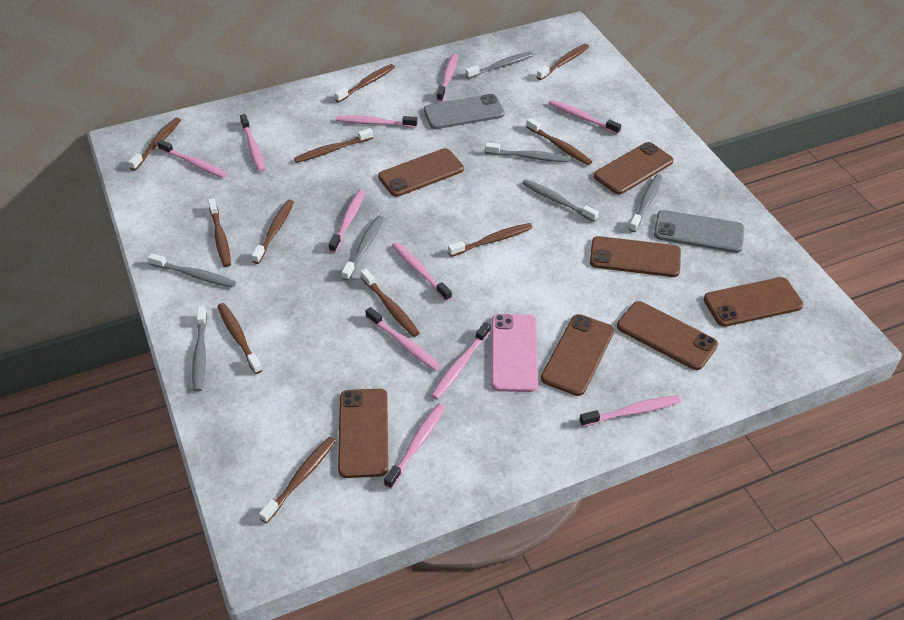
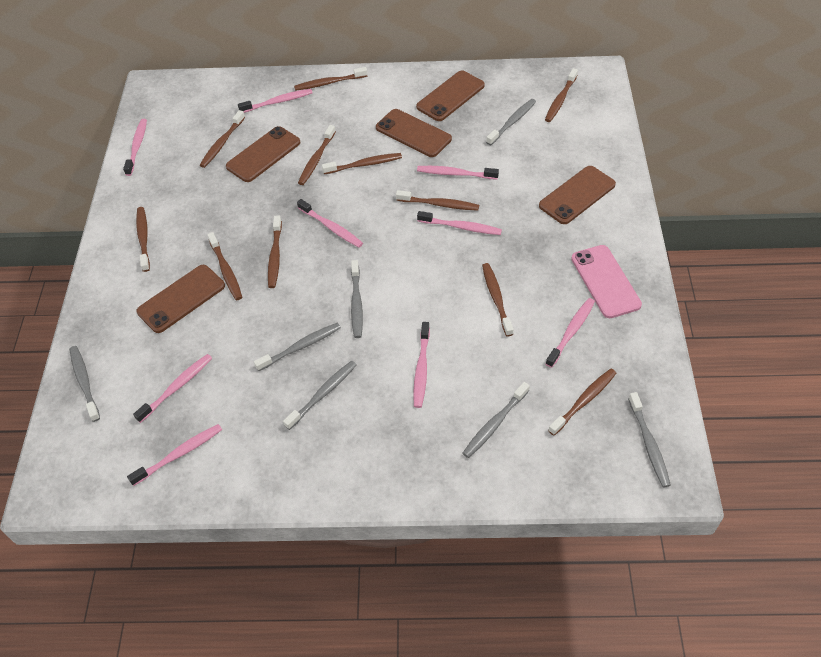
brown phone: 7 -> 5
grey phone: 2 -> 0
pink toothbrush: 11 -> 9

